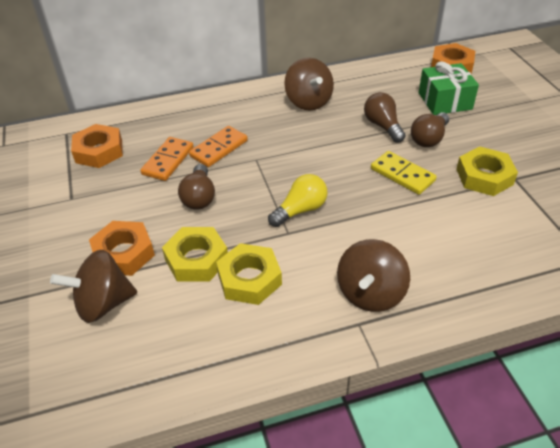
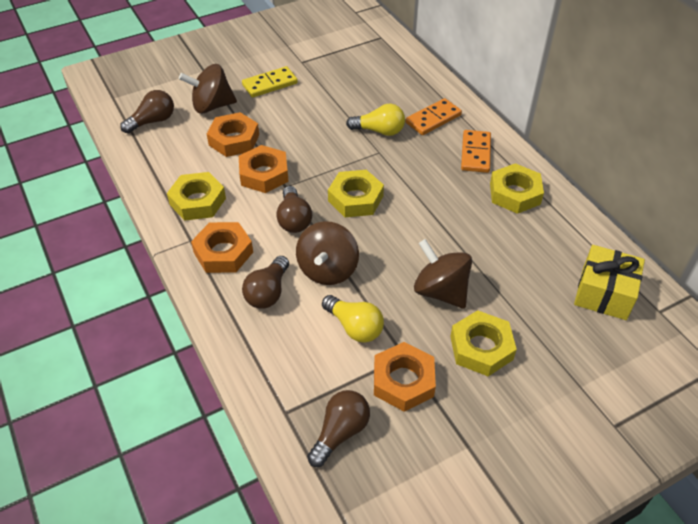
brown light bulb: 3 -> 4
green gift: 1 -> 0
orange nut: 3 -> 4
yellow gift: 0 -> 1
yellow light bulb: 1 -> 2
yellow nut: 3 -> 4

